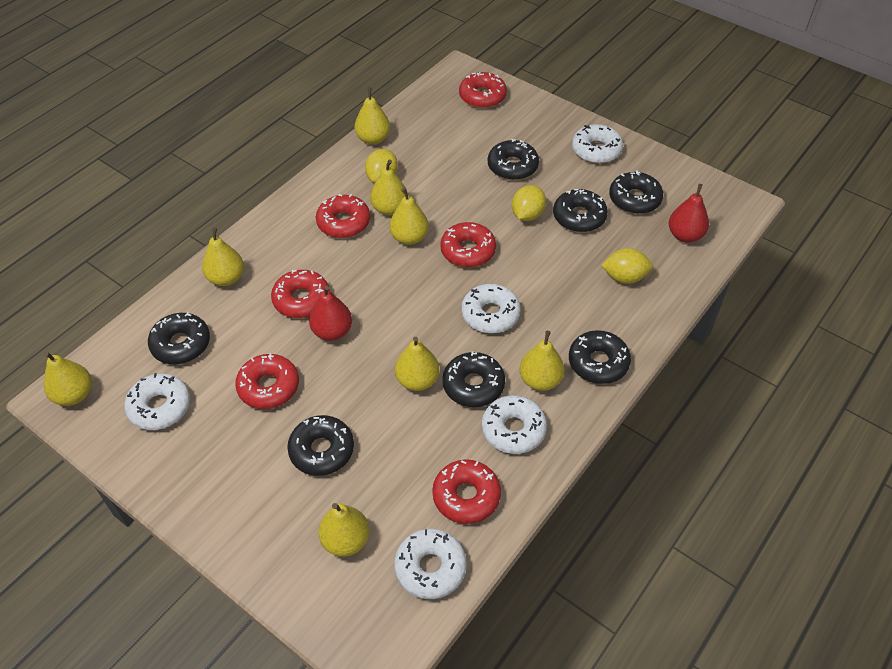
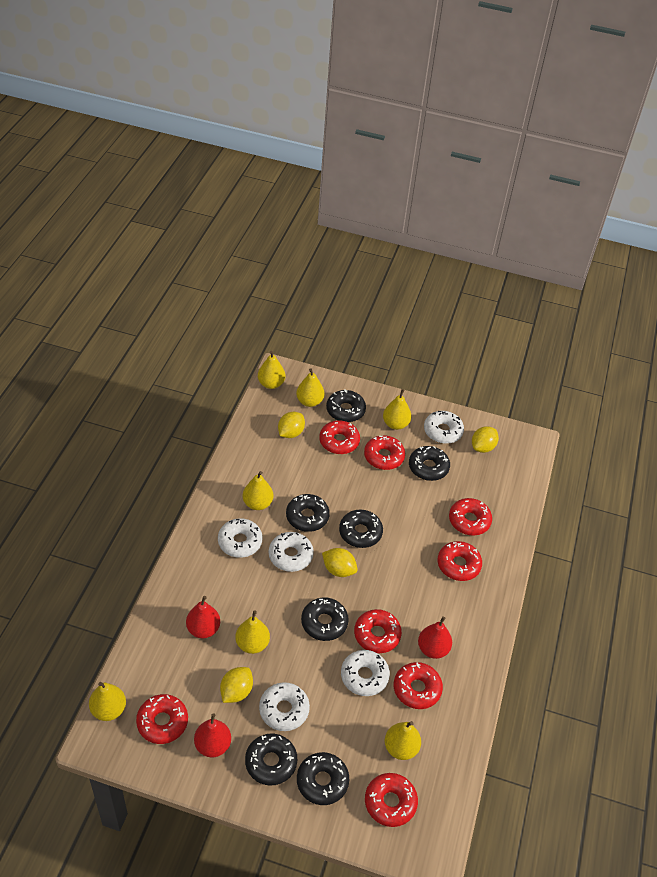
red donut: 6 -> 8
red pear: 2 -> 3
yellow lemon: 3 -> 4
yellow pear: 8 -> 7

